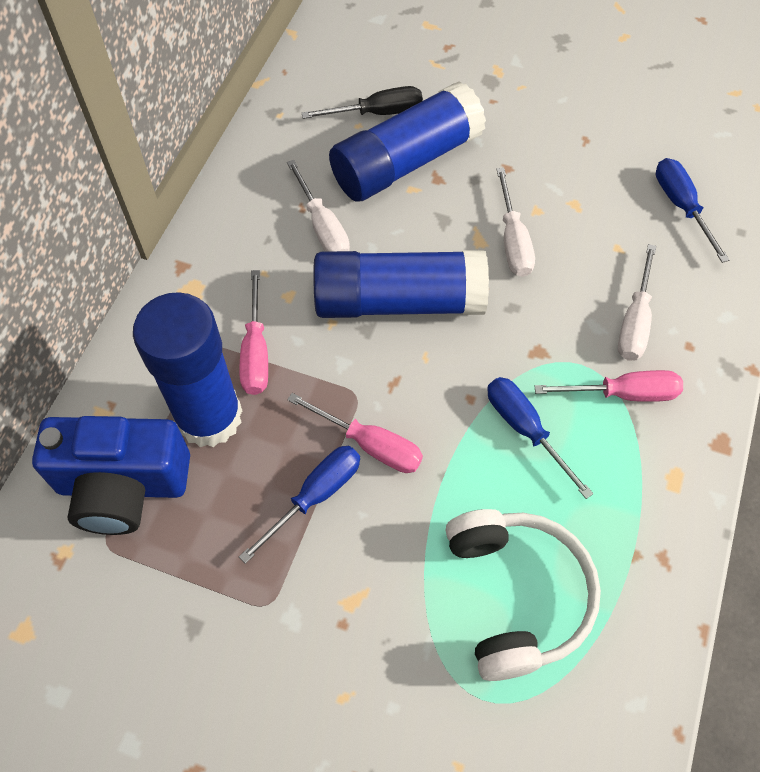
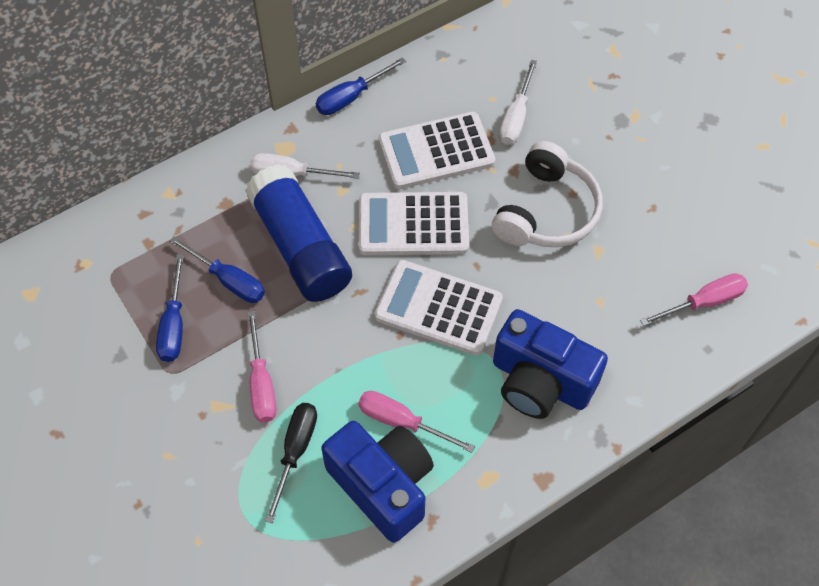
blue camera: 1 -> 2
blue glue stick: 3 -> 1
white calculator: 0 -> 3
white screwdriver: 3 -> 2

